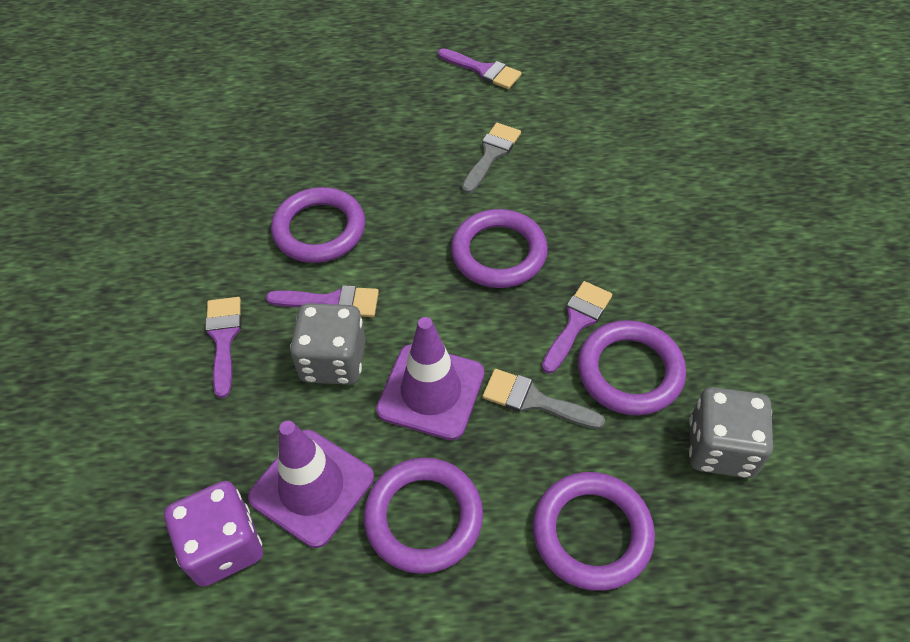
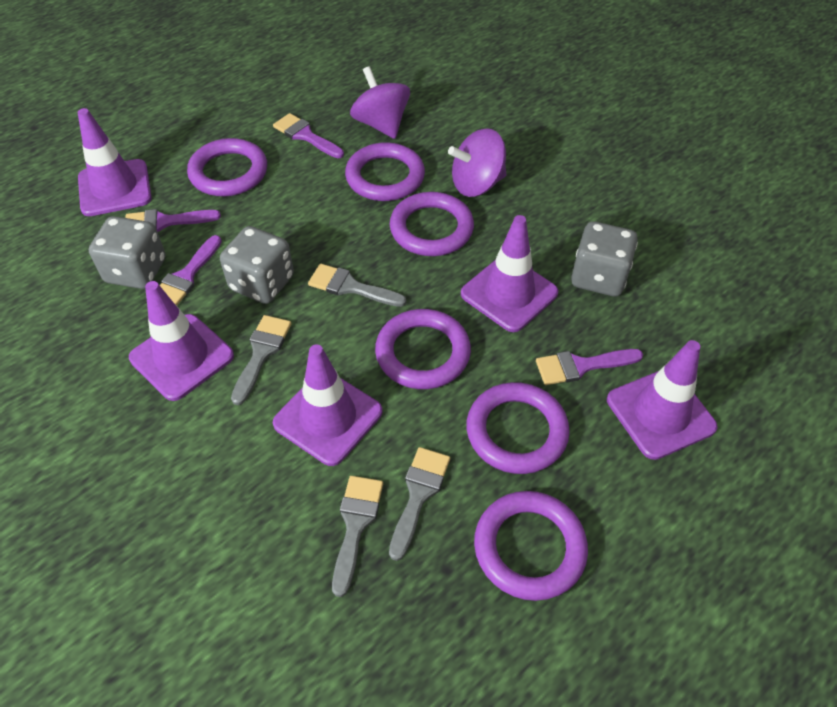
grey brush: 2 -> 4
grey dice: 2 -> 3
purple dice: 1 -> 0
purple ring: 5 -> 6
purple spinning top: 0 -> 2
purple traffic cone: 2 -> 5

